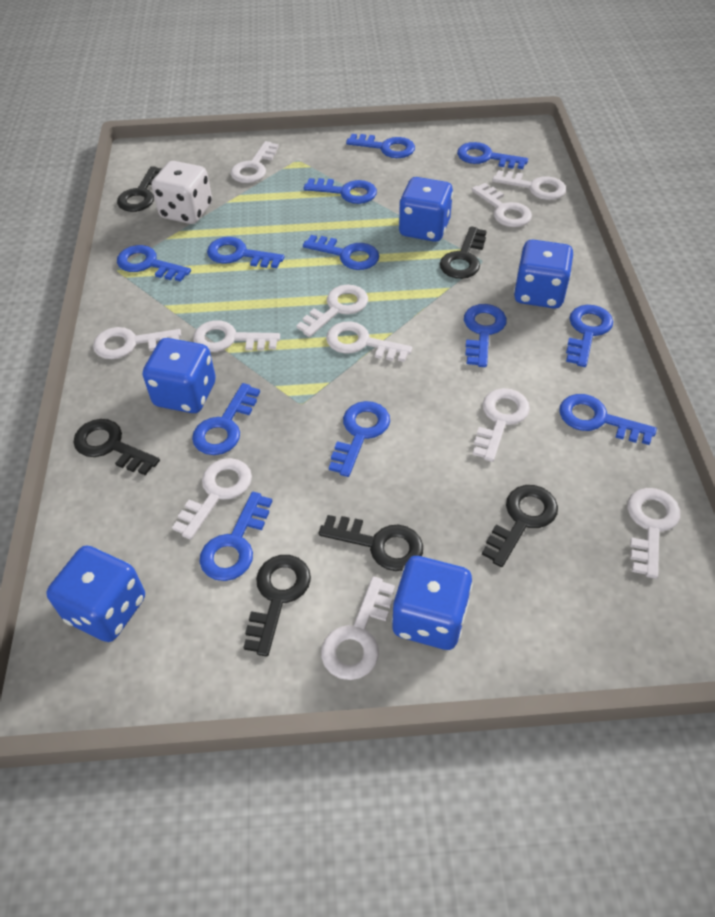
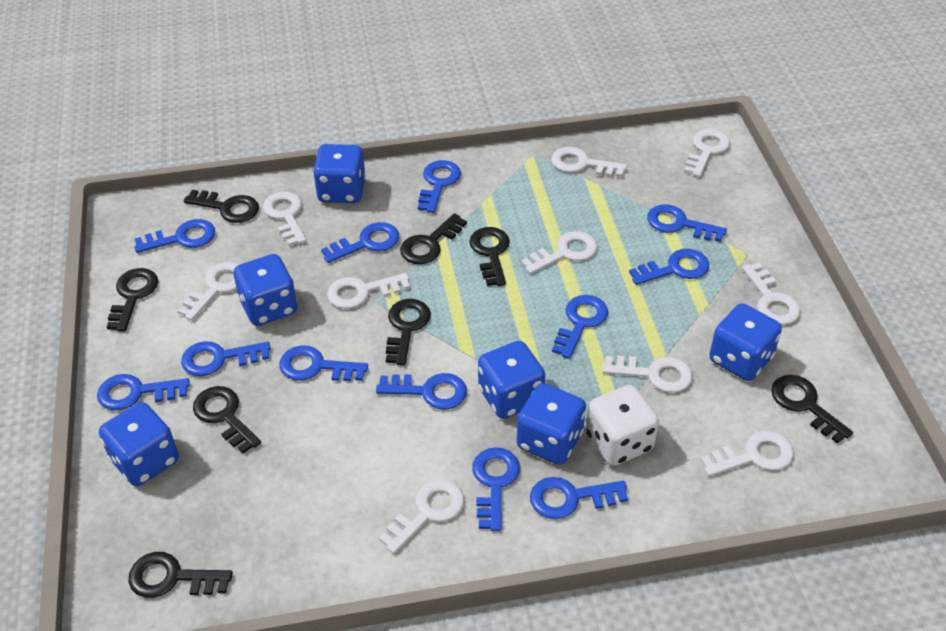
black key: 6 -> 8
blue dice: 5 -> 6
white key: 11 -> 10

